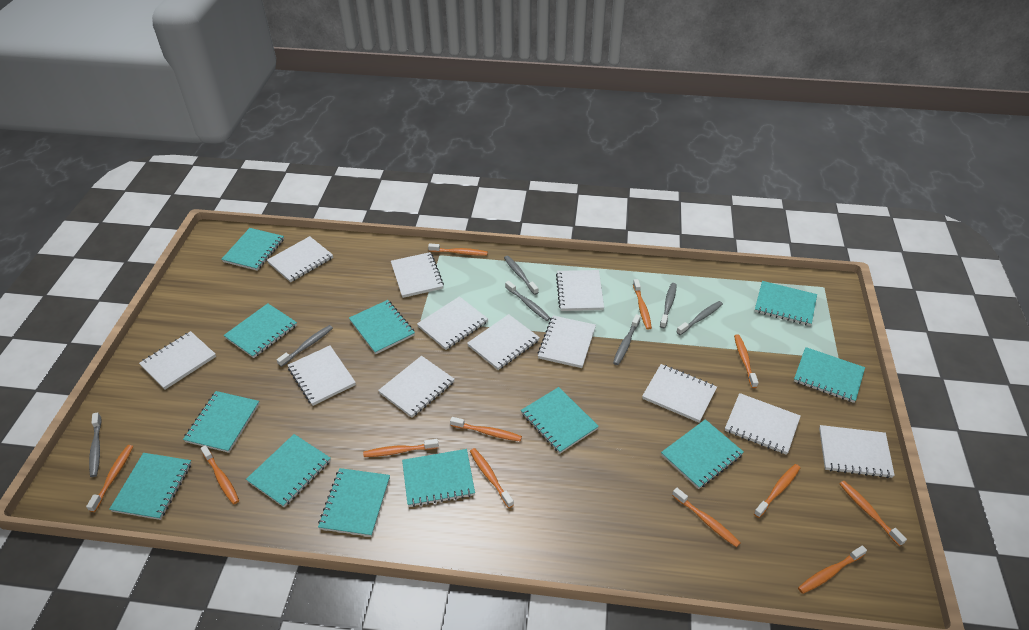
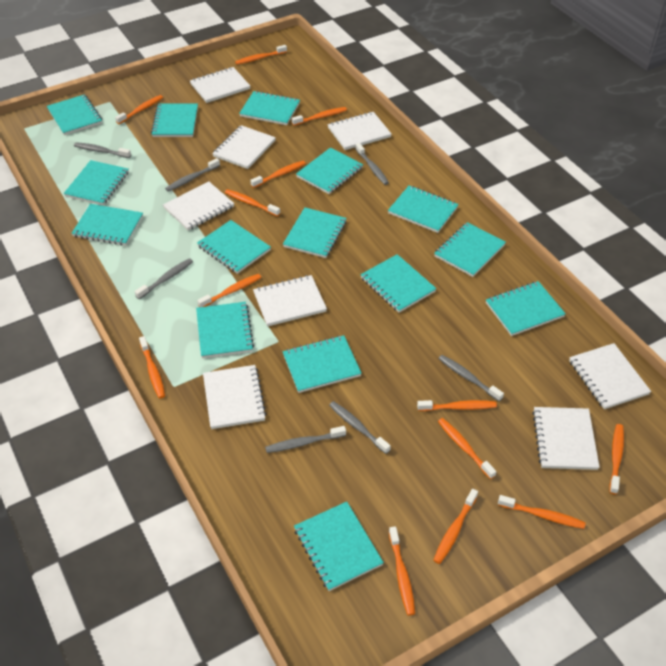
orange toothbrush: 12 -> 13
turquoise notebook: 12 -> 15
white notebook: 12 -> 8

